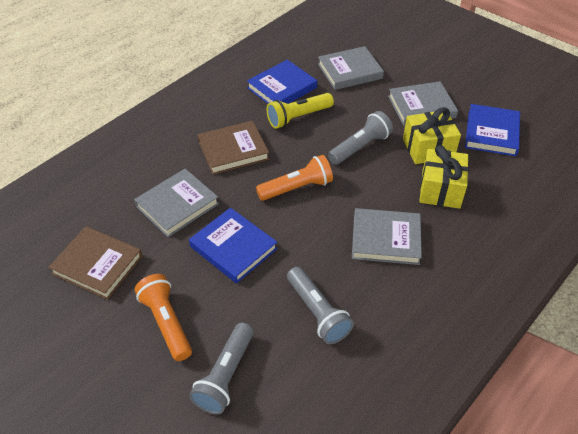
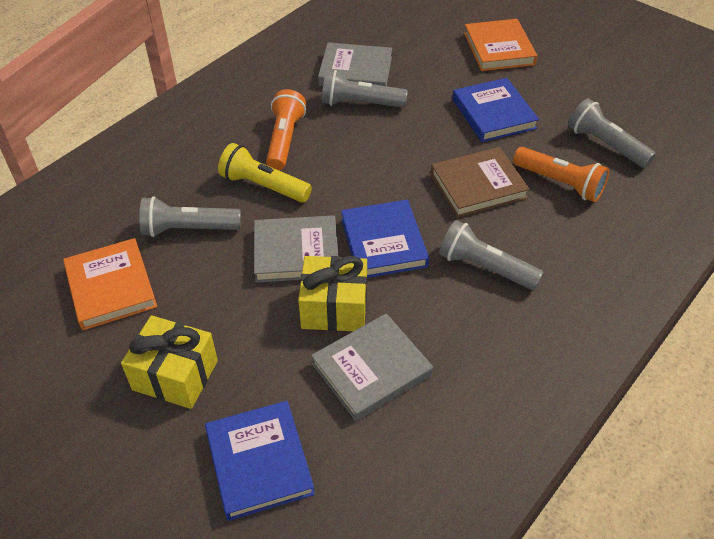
brown book: 2 -> 1
grey book: 4 -> 3
grey flashlight: 3 -> 4
orange book: 0 -> 2

